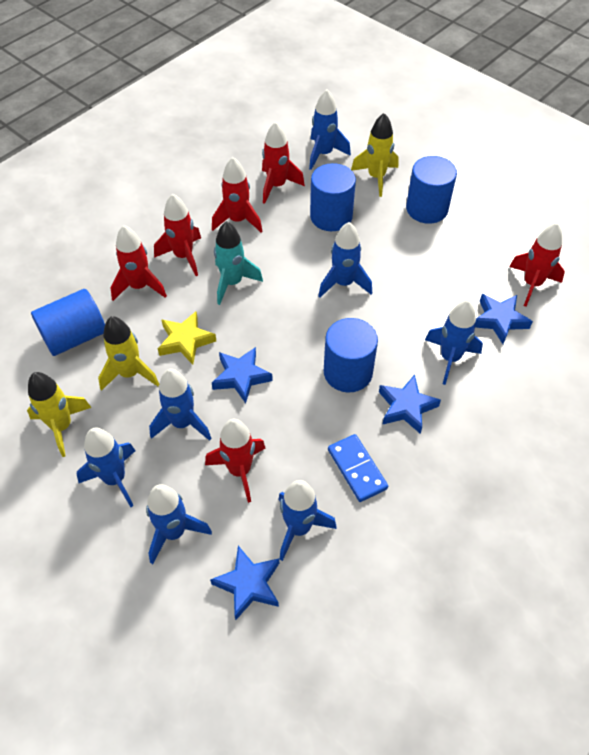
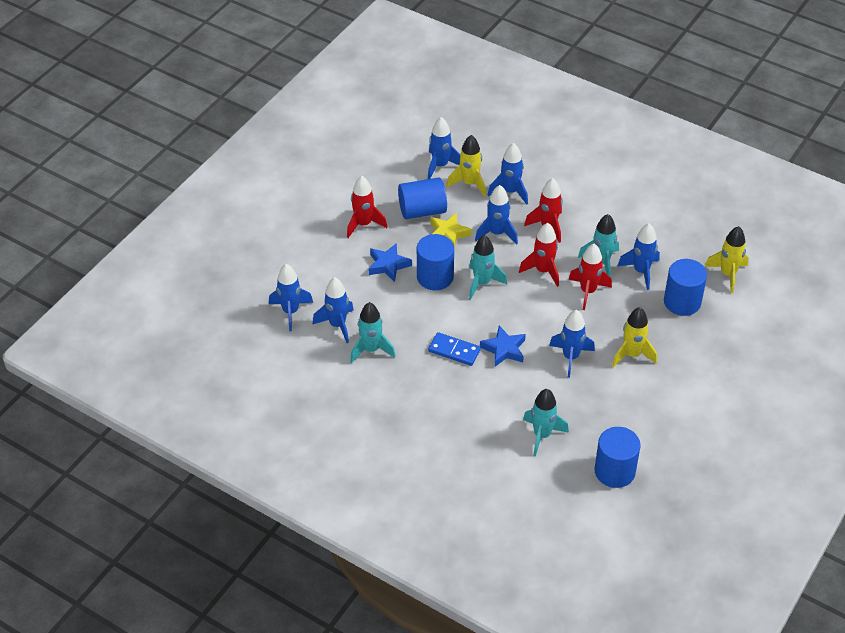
blue star: 4 -> 2
red rocket: 6 -> 4
turquoise rocket: 1 -> 4

